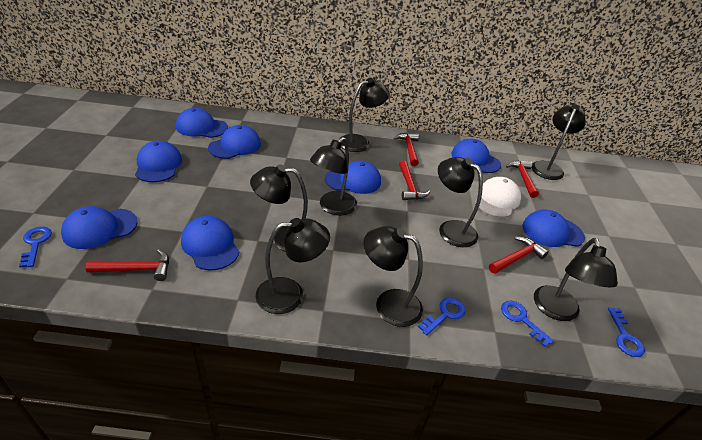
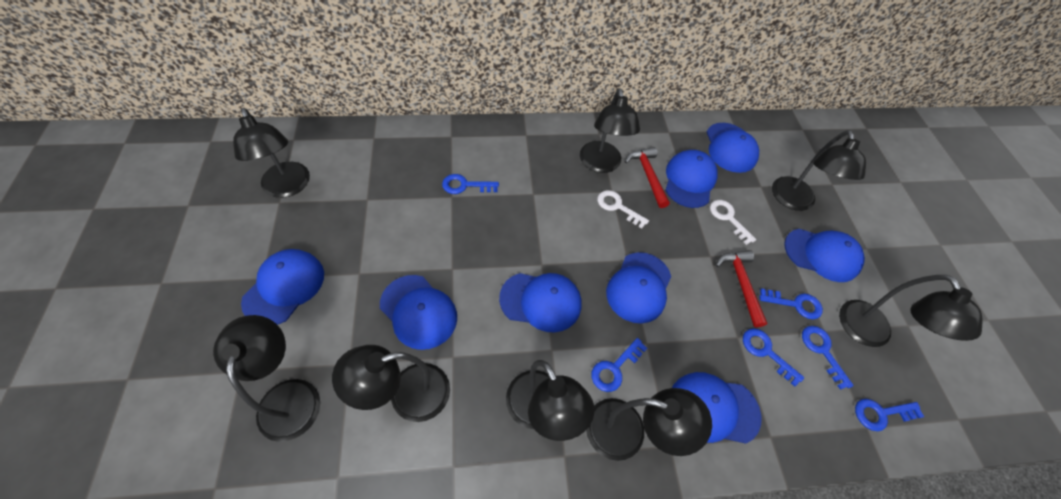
blue key: 4 -> 6
red hammer: 5 -> 2
white cap: 1 -> 0
white key: 0 -> 2

